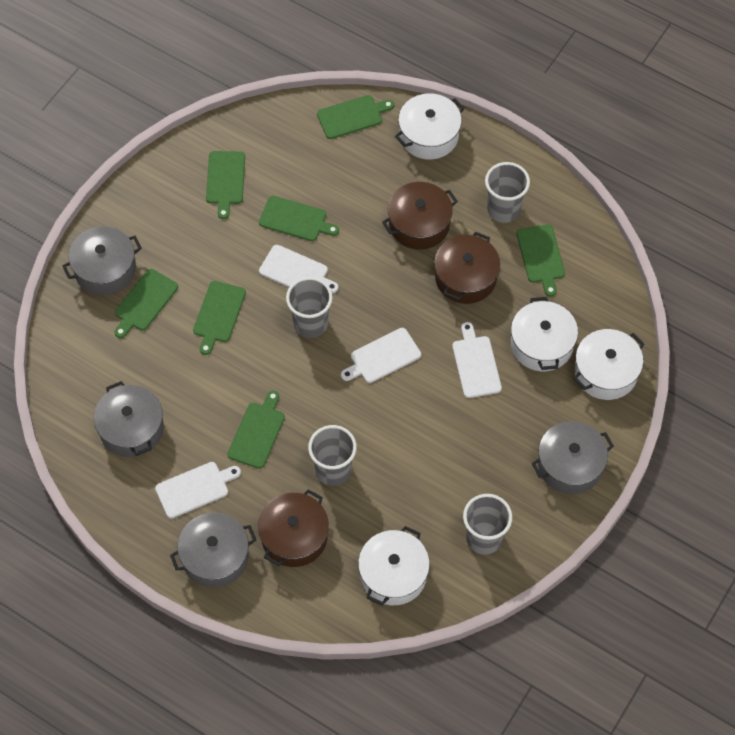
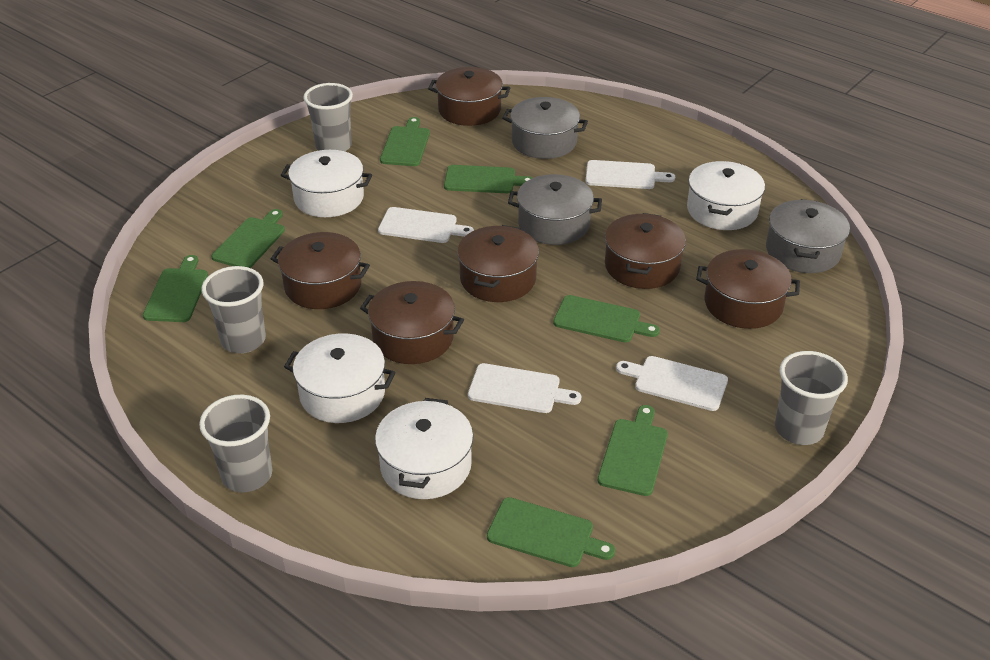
brown pot: 3 -> 6
grey pot: 4 -> 3

